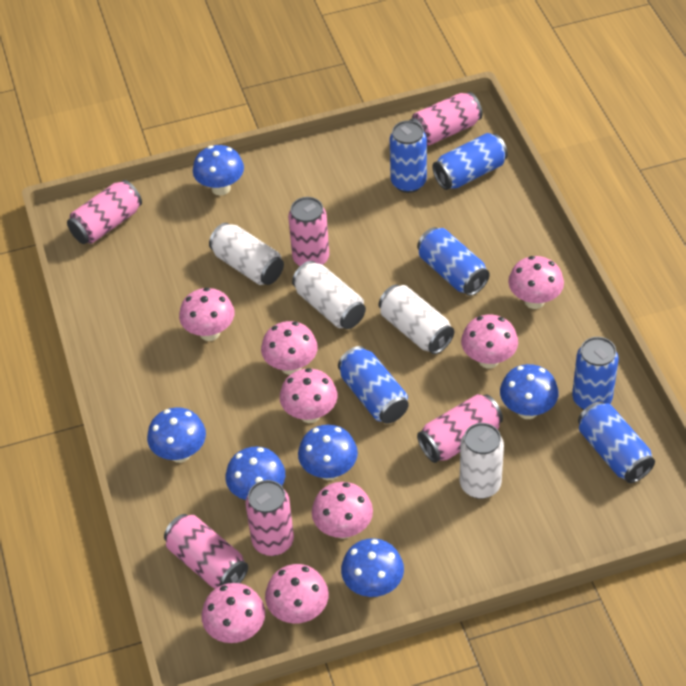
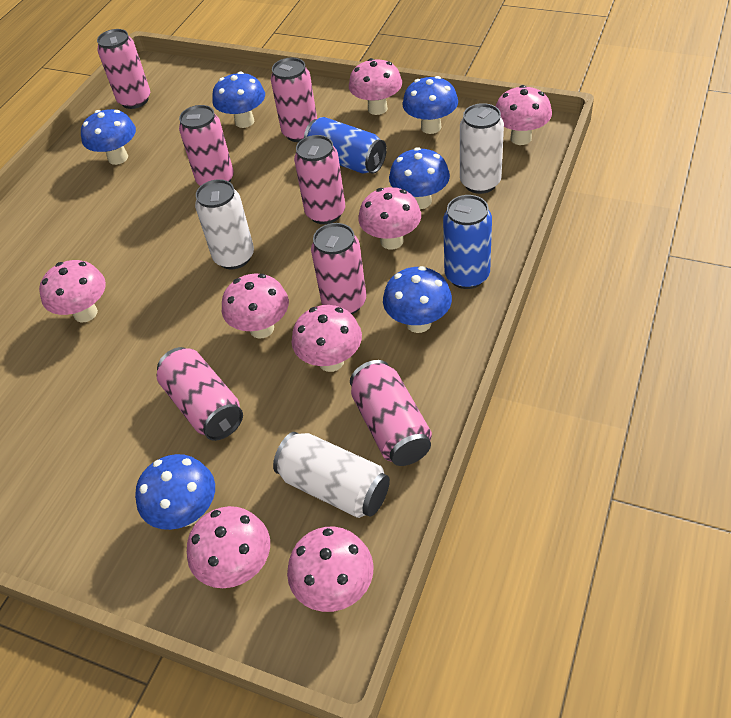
blue can: 6 -> 2
pink can: 6 -> 7
white can: 4 -> 3

